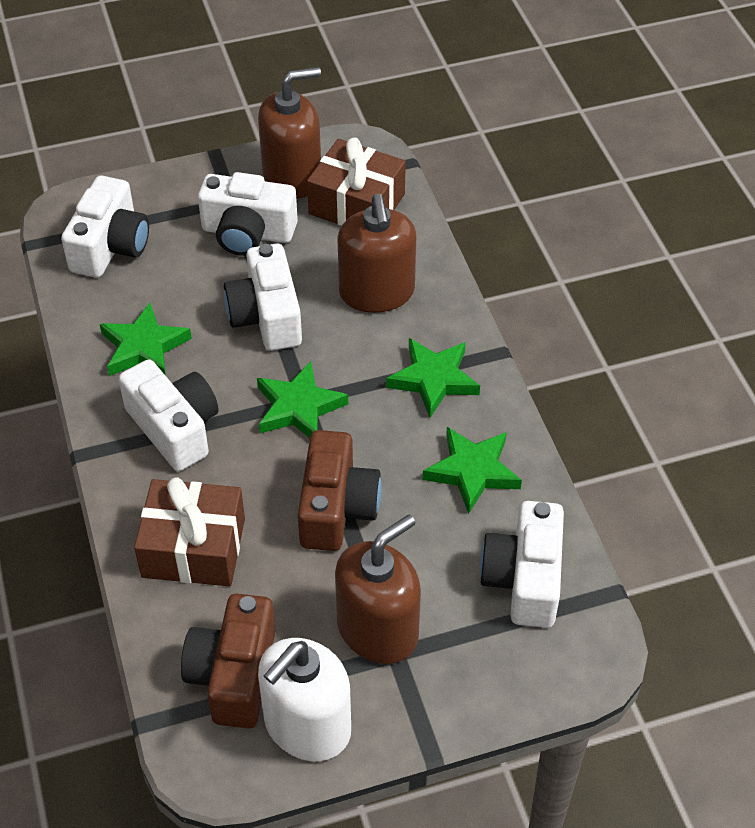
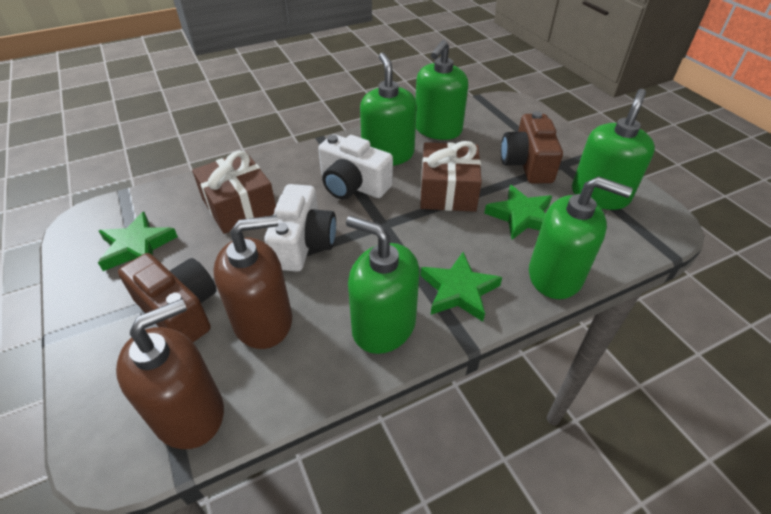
brown soap dispenser: 3 -> 2
green soap dispenser: 0 -> 5
green star: 4 -> 3
white camera: 5 -> 2
white soap dispenser: 1 -> 0

